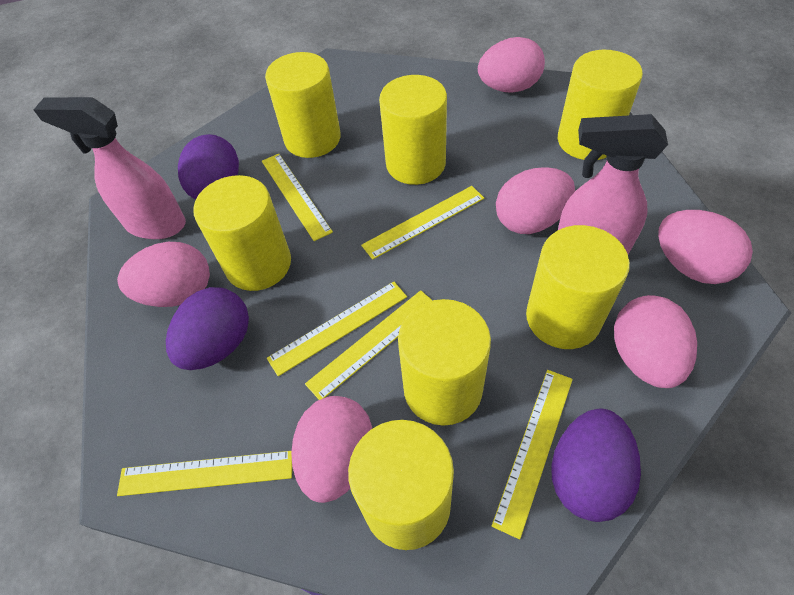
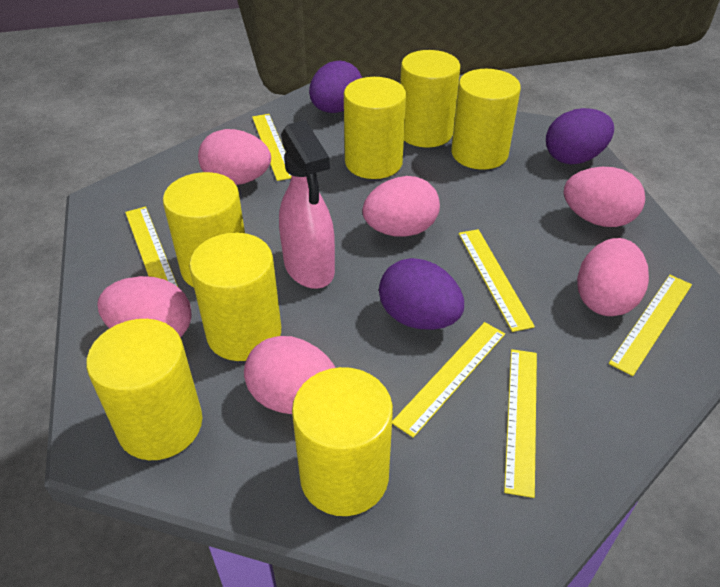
pink spray bottle: 2 -> 1

